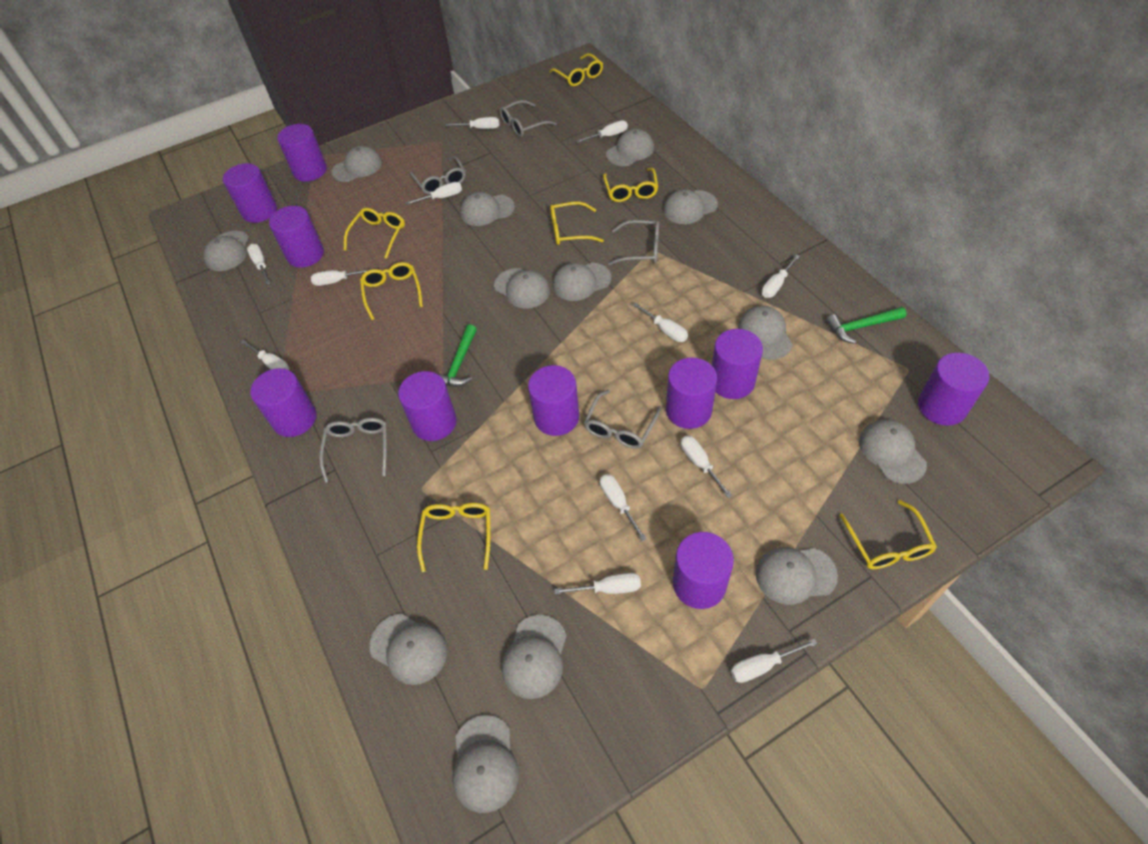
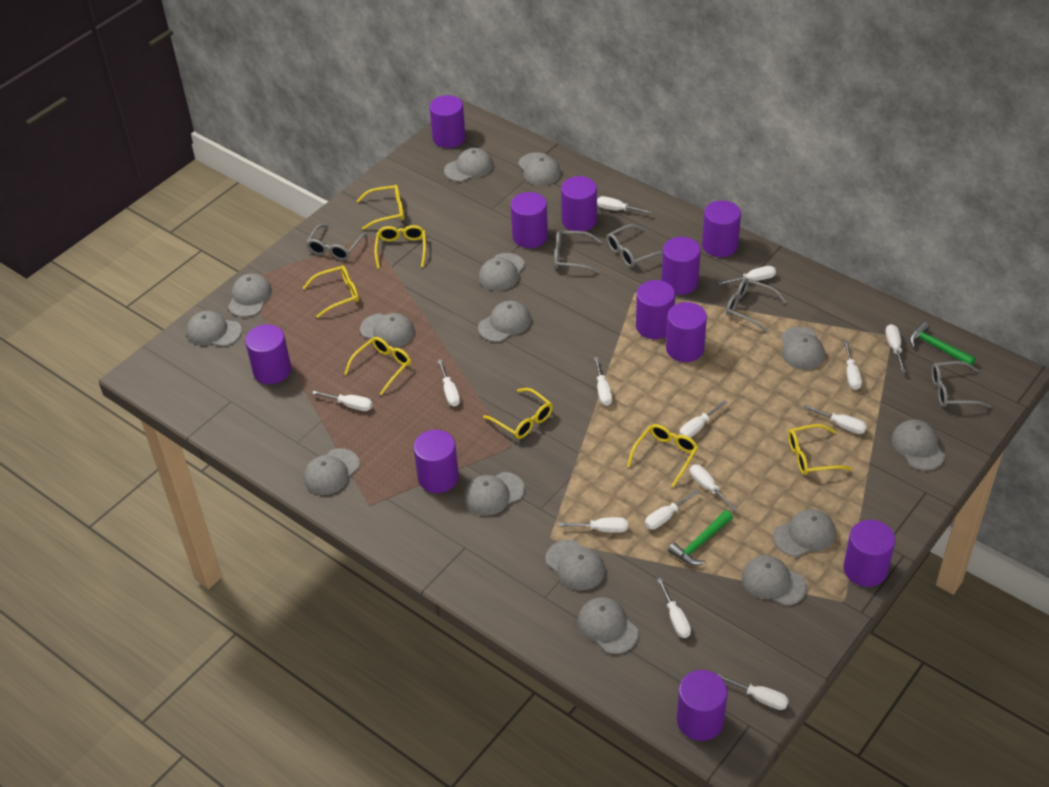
grey cap: 13 -> 15
purple cylinder: 10 -> 11
white screwdriver: 12 -> 14

